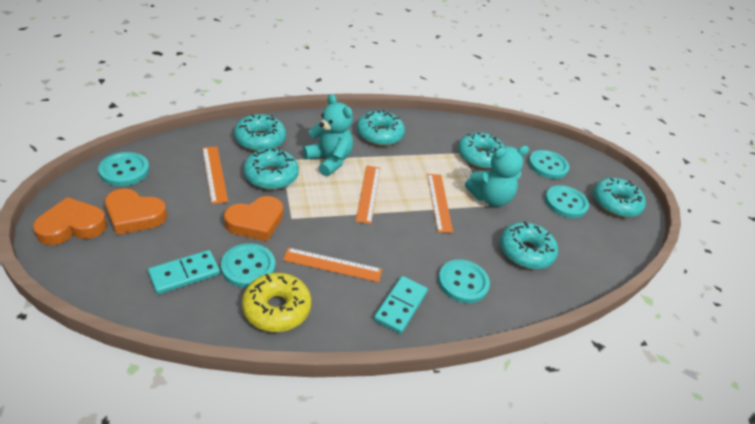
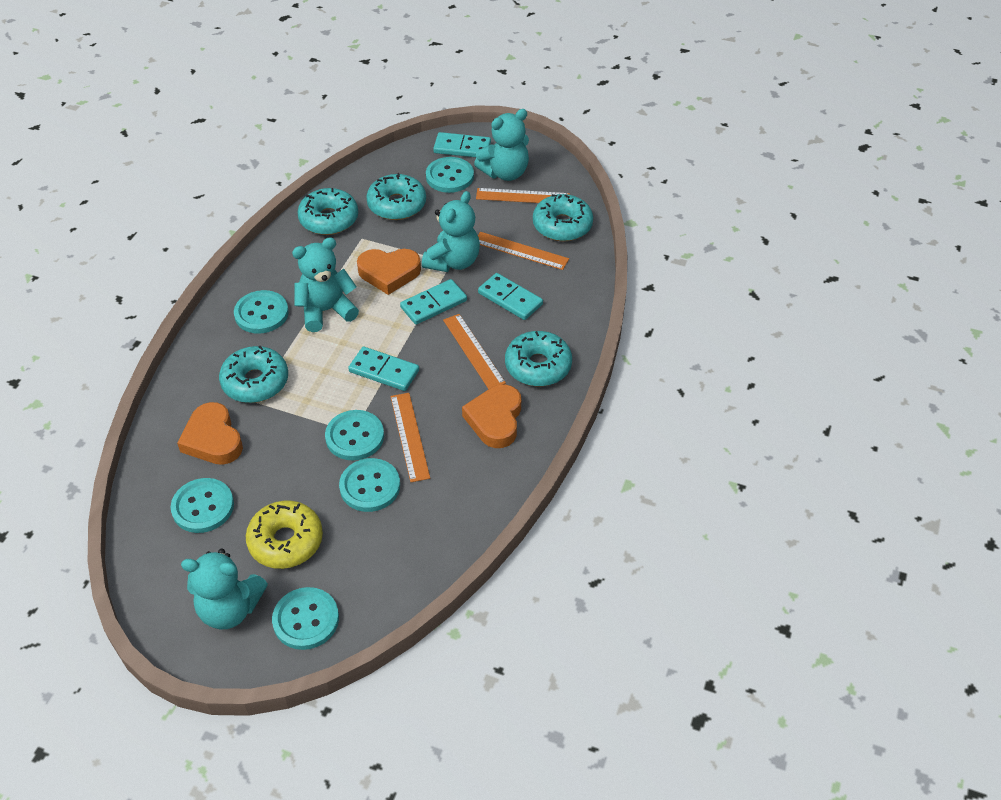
turquoise button: 5 -> 6
turquoise domino: 2 -> 4
turquoise donut: 6 -> 5
turquoise teddy bear: 2 -> 4

